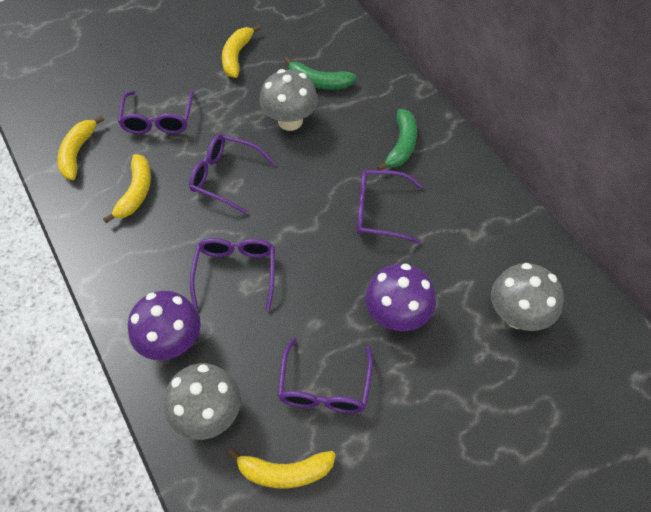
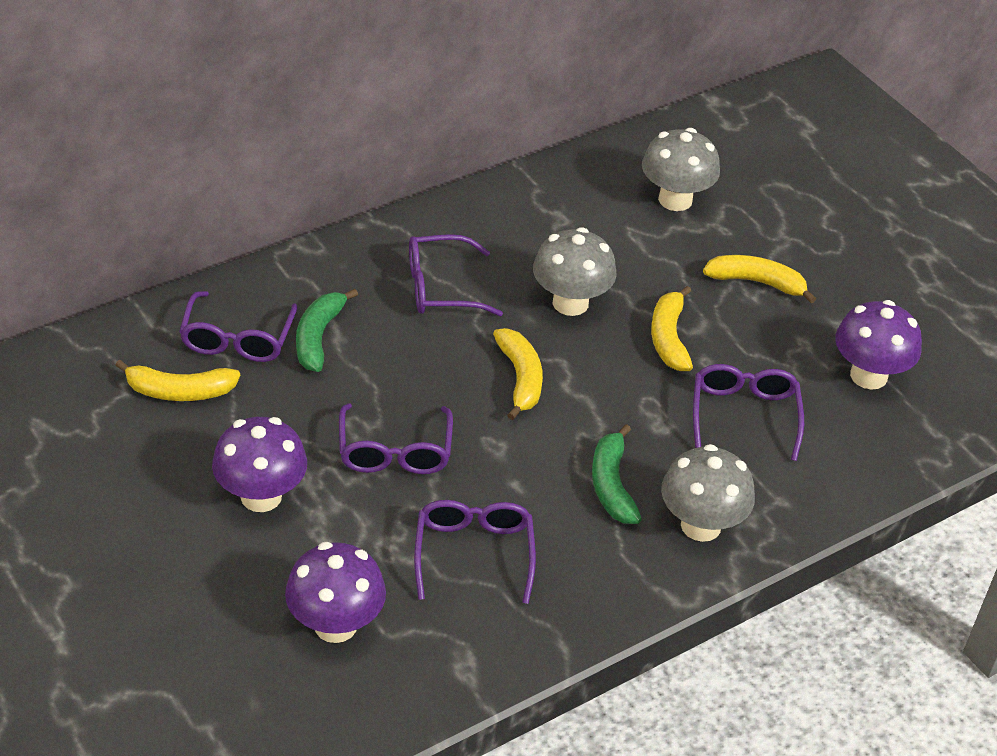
purple mushroom: 2 -> 3

